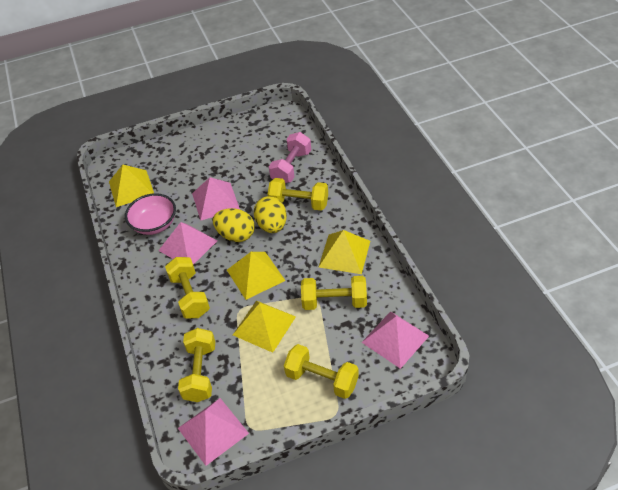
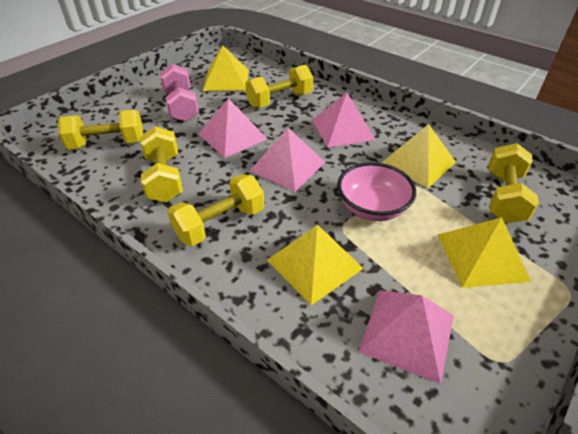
yellow egg: 2 -> 0

